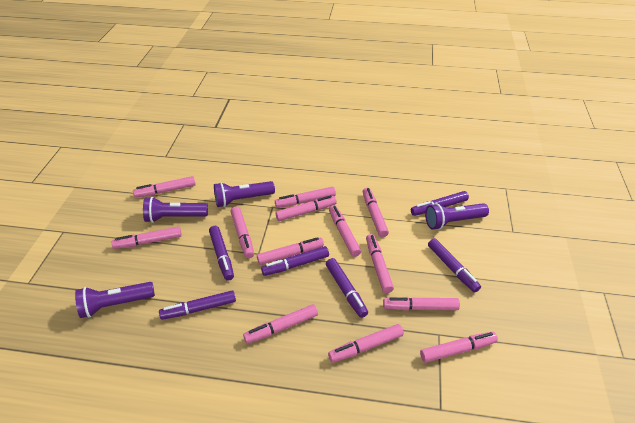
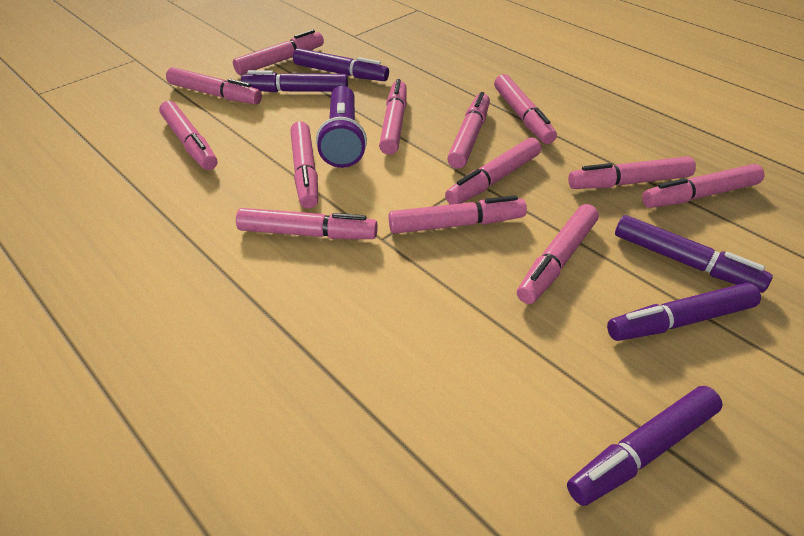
purple flashlight: 4 -> 1
purple marker: 6 -> 5

